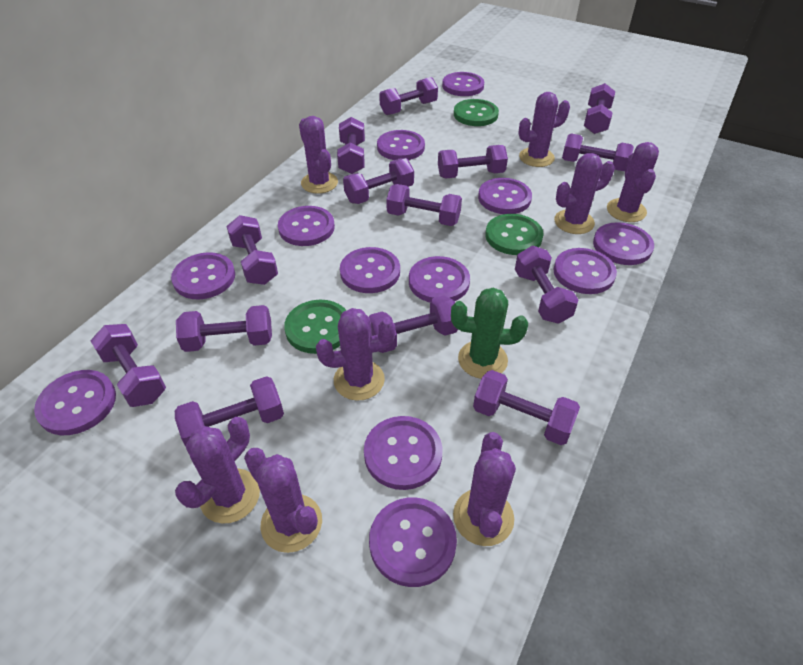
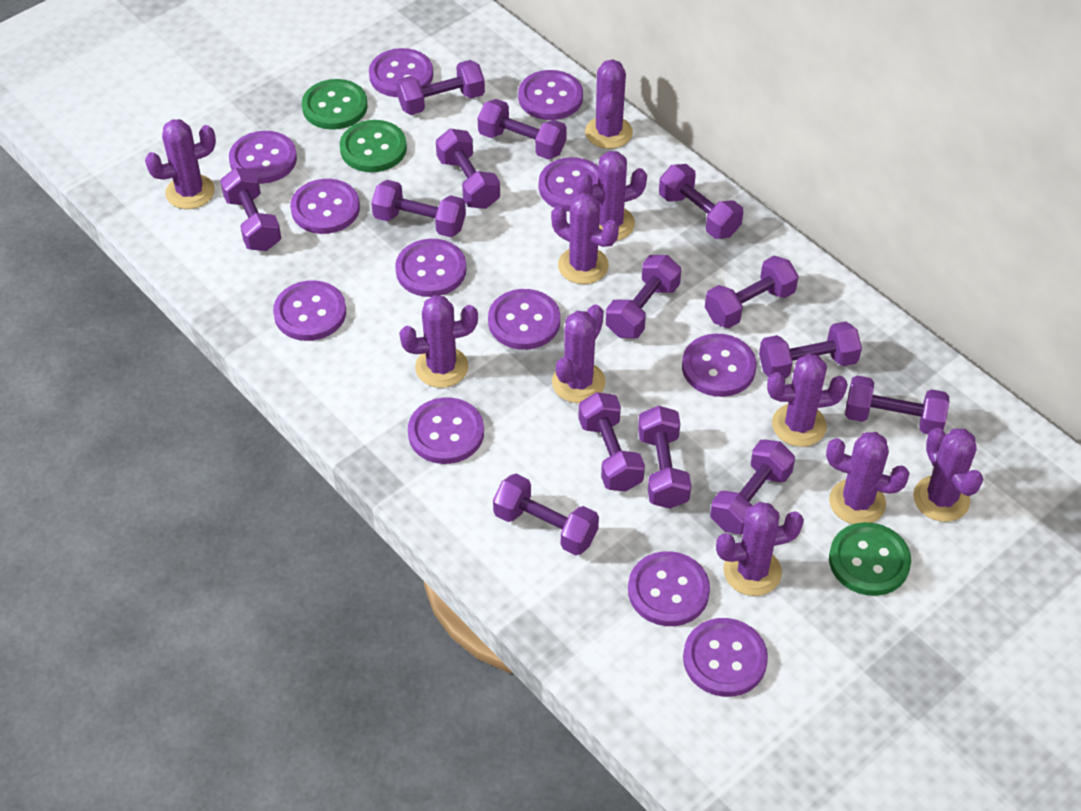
green cactus: 1 -> 0
purple cactus: 8 -> 10

